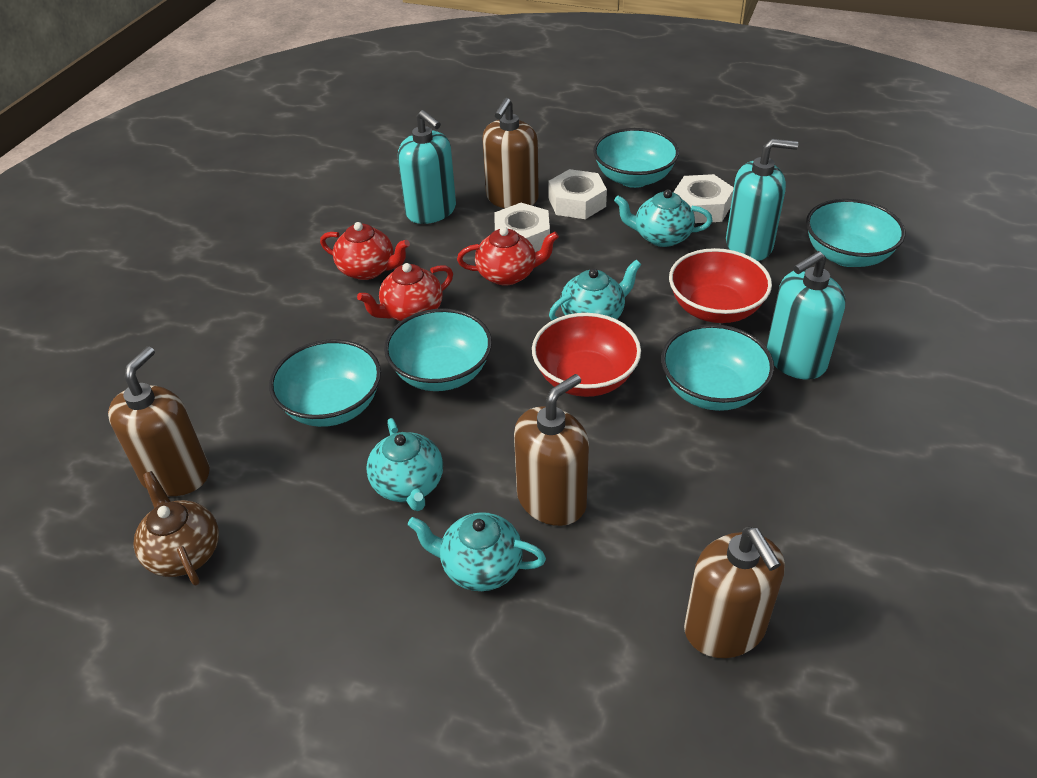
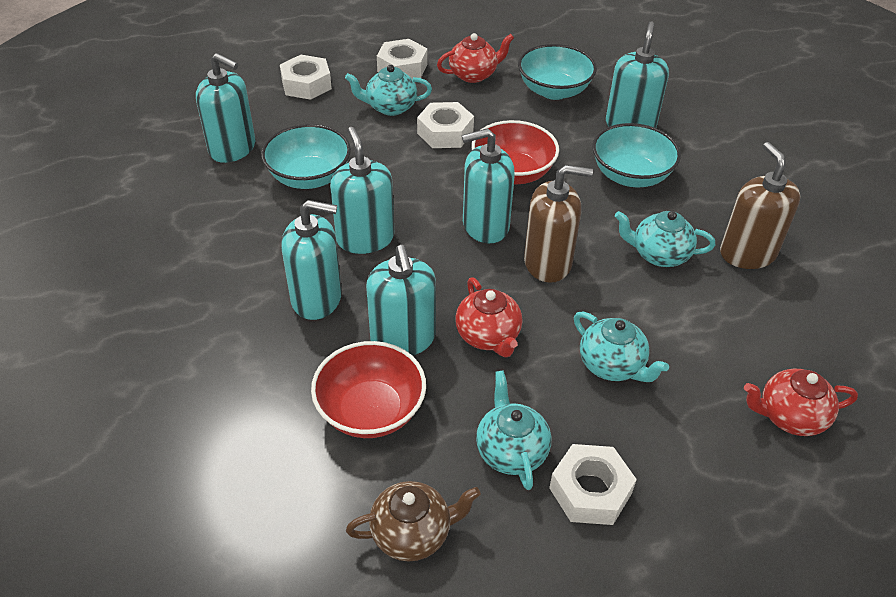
brown soap dispenser: 4 -> 2
turquoise bowl: 5 -> 3
turquoise soap dispenser: 3 -> 6
white nut: 3 -> 4

